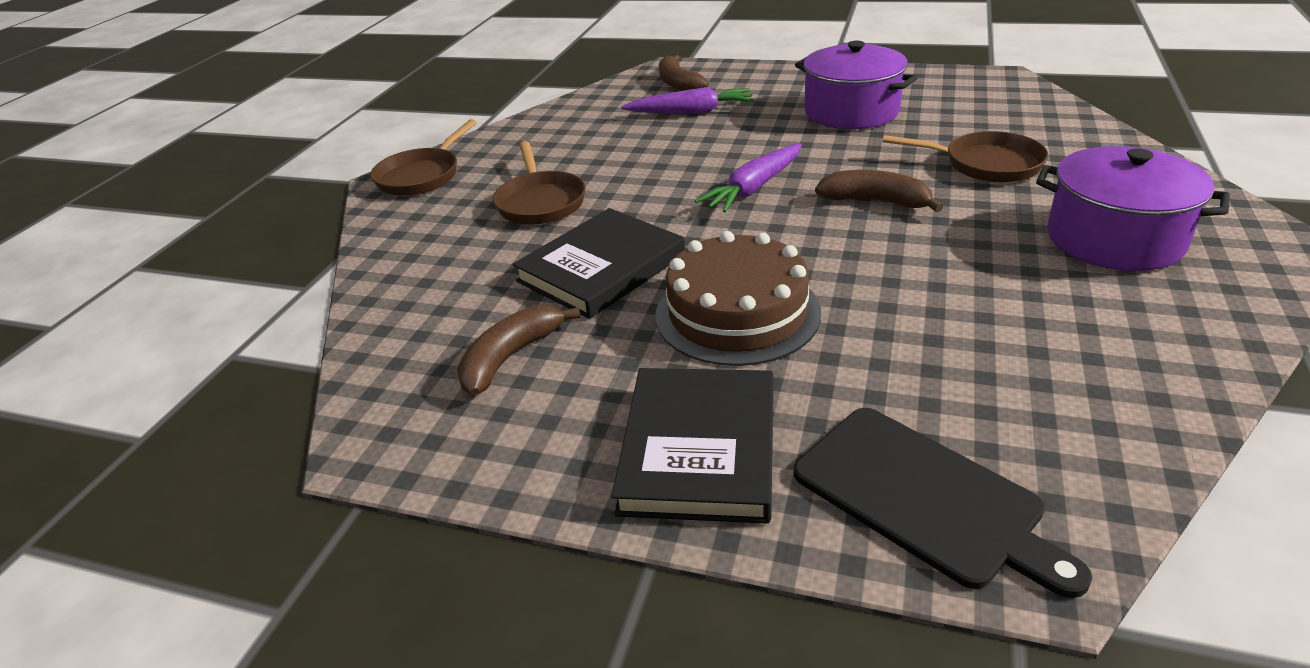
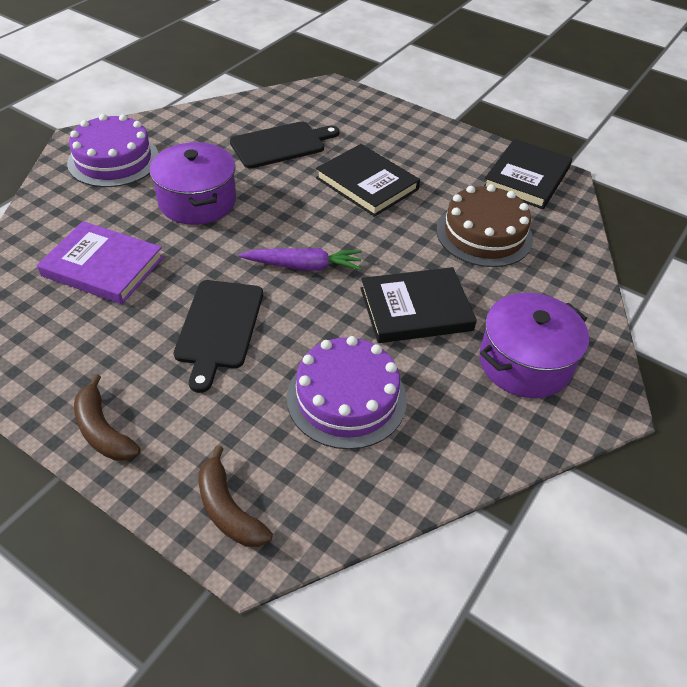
black book: 2 -> 3
black cutting board: 1 -> 2
brown banana: 3 -> 2
brown pan: 3 -> 0
purple book: 0 -> 1
purple cake: 0 -> 2
purple carrot: 2 -> 1

